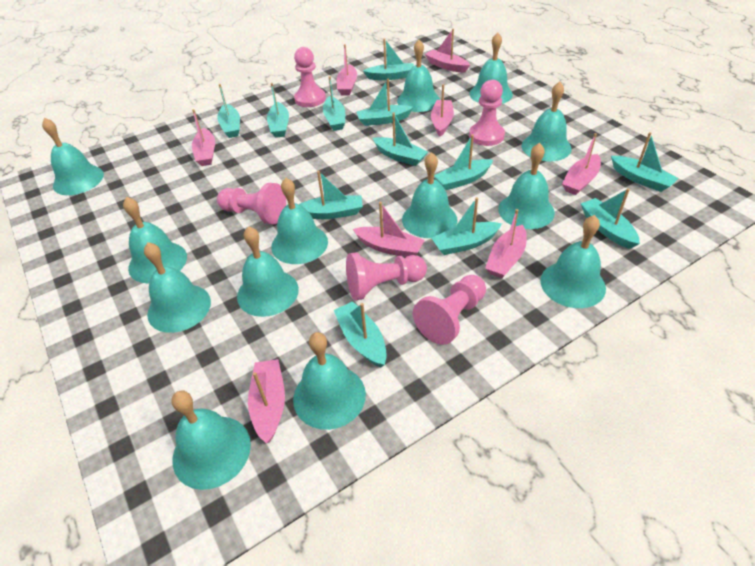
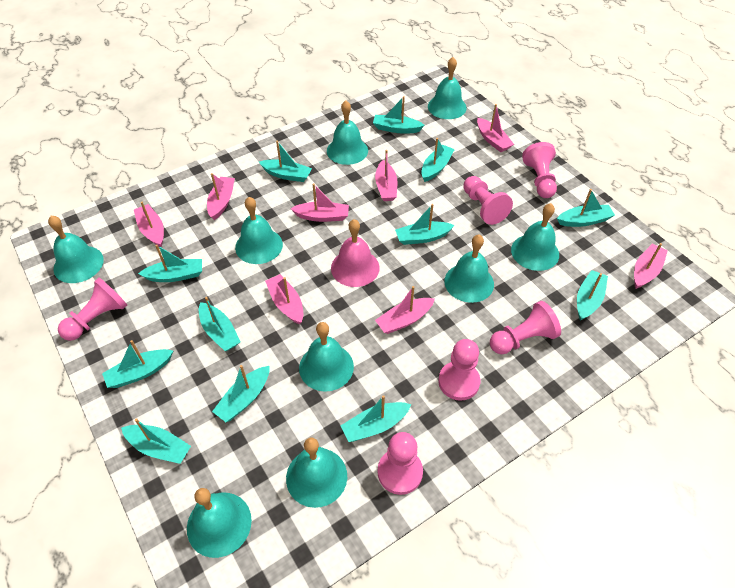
pink bell: 0 -> 1
pink pawn: 5 -> 6
turquoise bell: 13 -> 9

